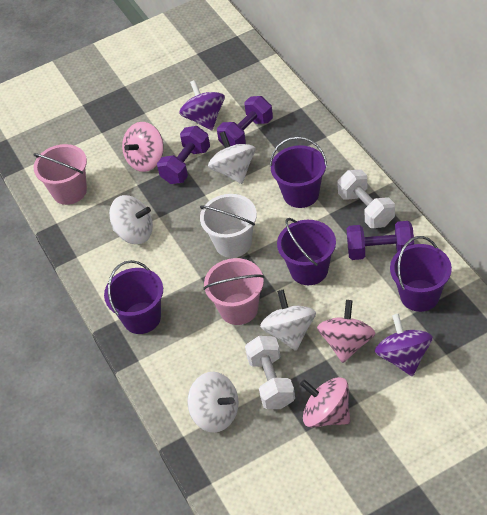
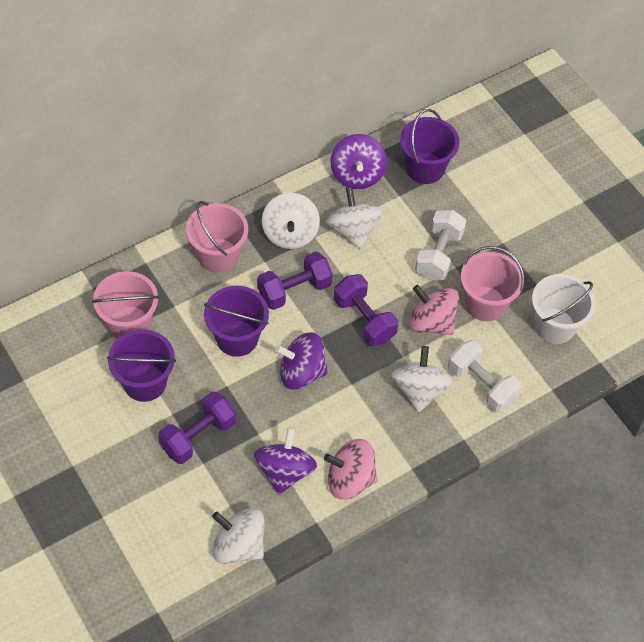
pink bucket: 2 -> 3
pink spinning top: 3 -> 2
purple bucket: 4 -> 3
purple spinning top: 2 -> 3

